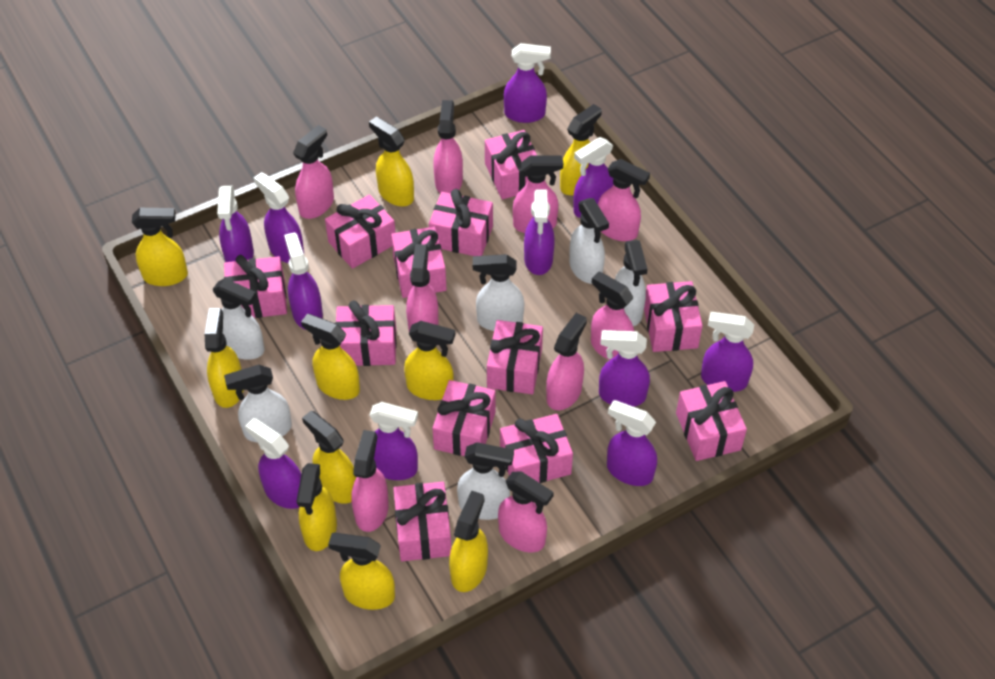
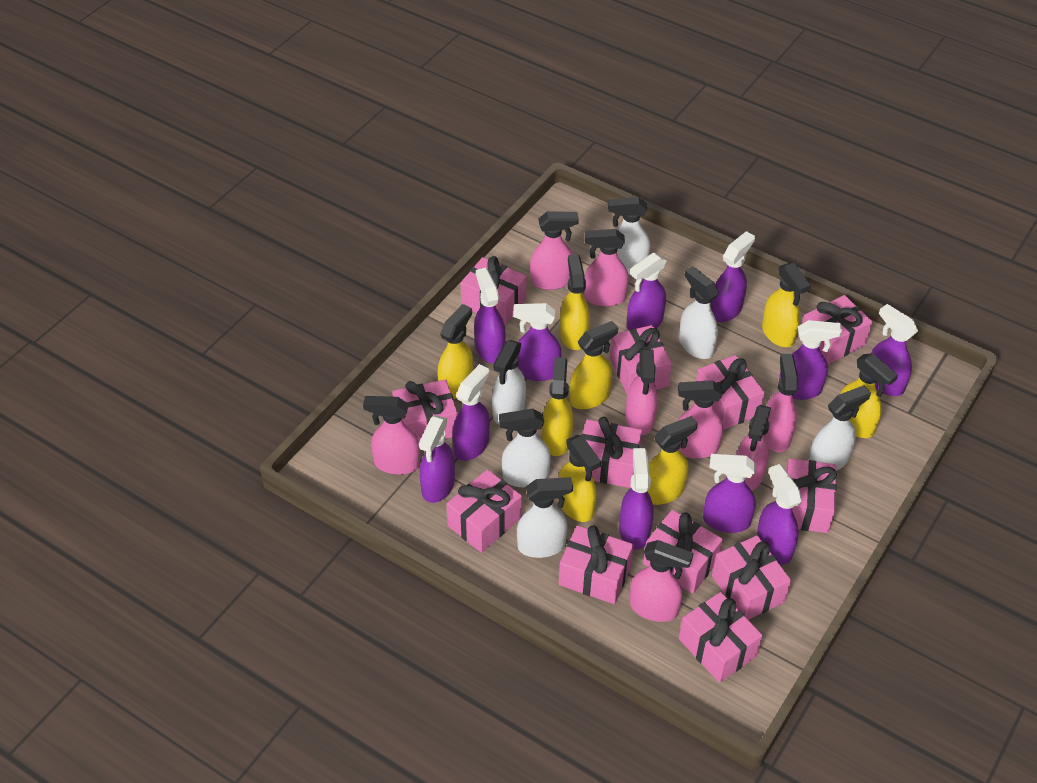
pink spray bottle: 9 -> 8
yellow spray bottle: 10 -> 8

